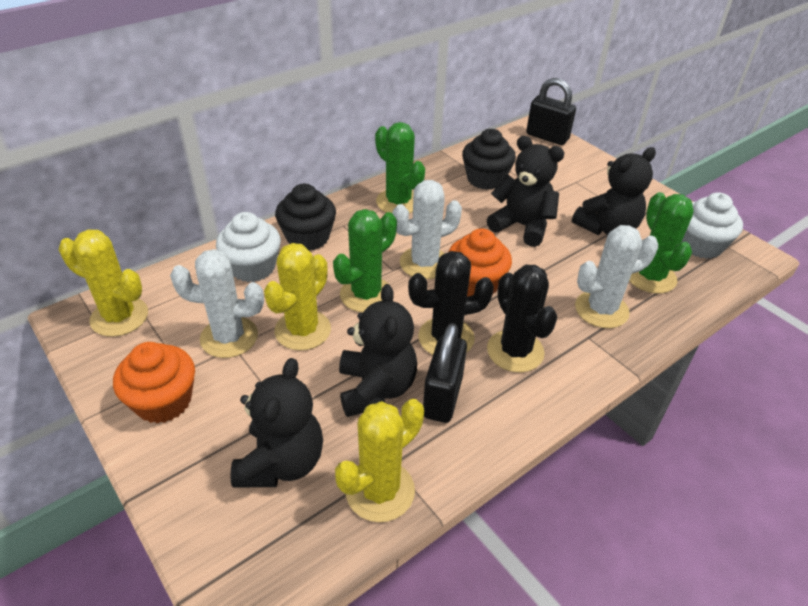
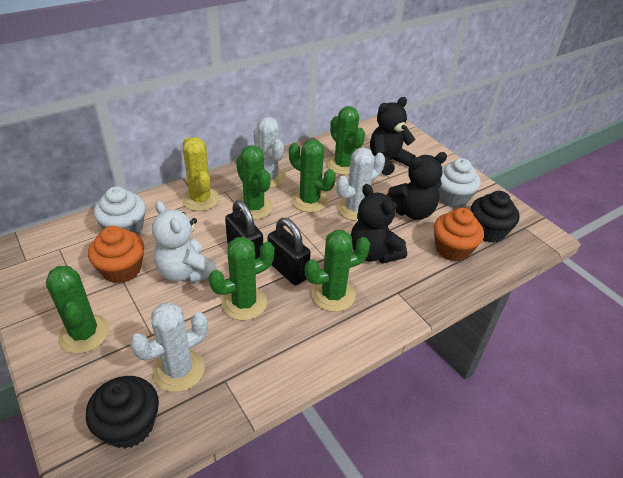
black cactus: 2 -> 0
black teddy bear: 4 -> 3
green cactus: 3 -> 6
white teddy bear: 0 -> 1
yellow cactus: 3 -> 1

